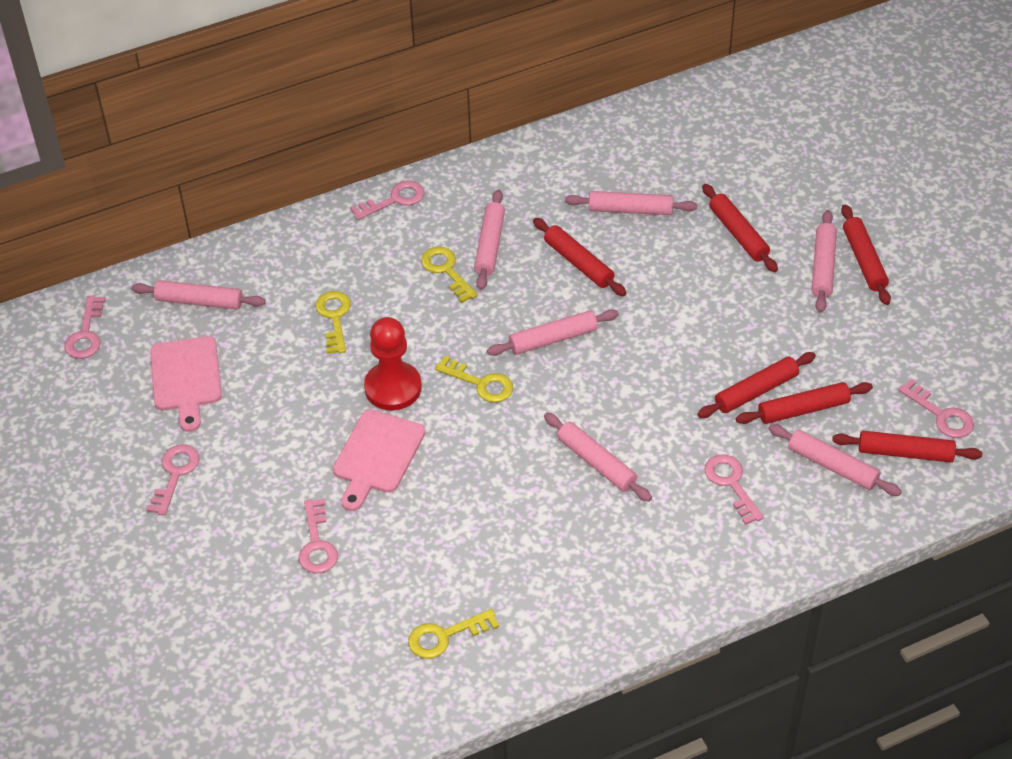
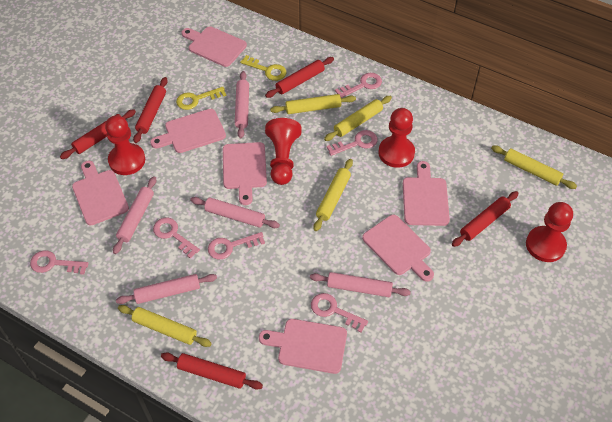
pink cutting board: 2 -> 7
pink rolling pin: 7 -> 5
red pawn: 1 -> 4
red rolling pin: 6 -> 5
yellow key: 4 -> 2
yellow rolling pin: 0 -> 5

